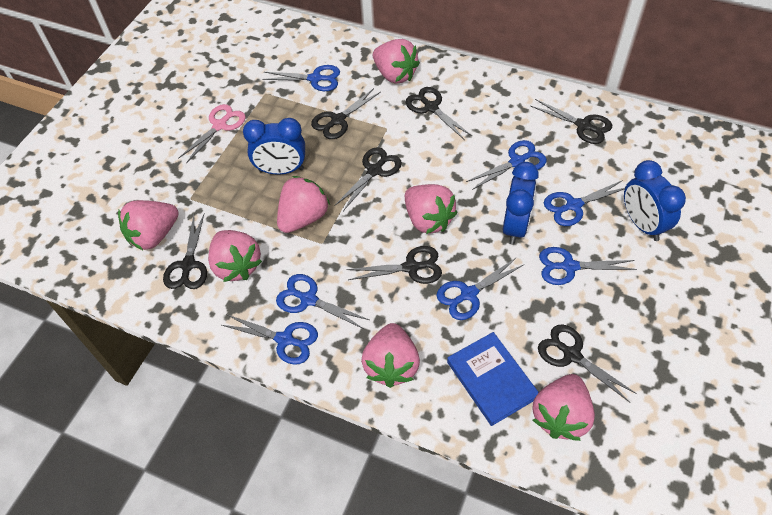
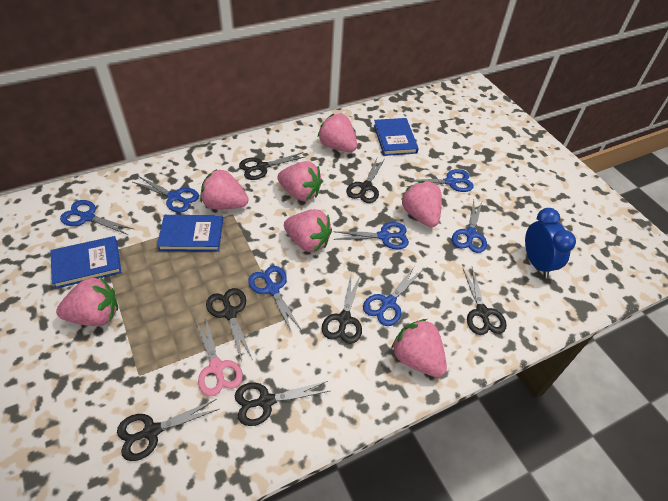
blue book: 1 -> 3
blue clock: 3 -> 1

